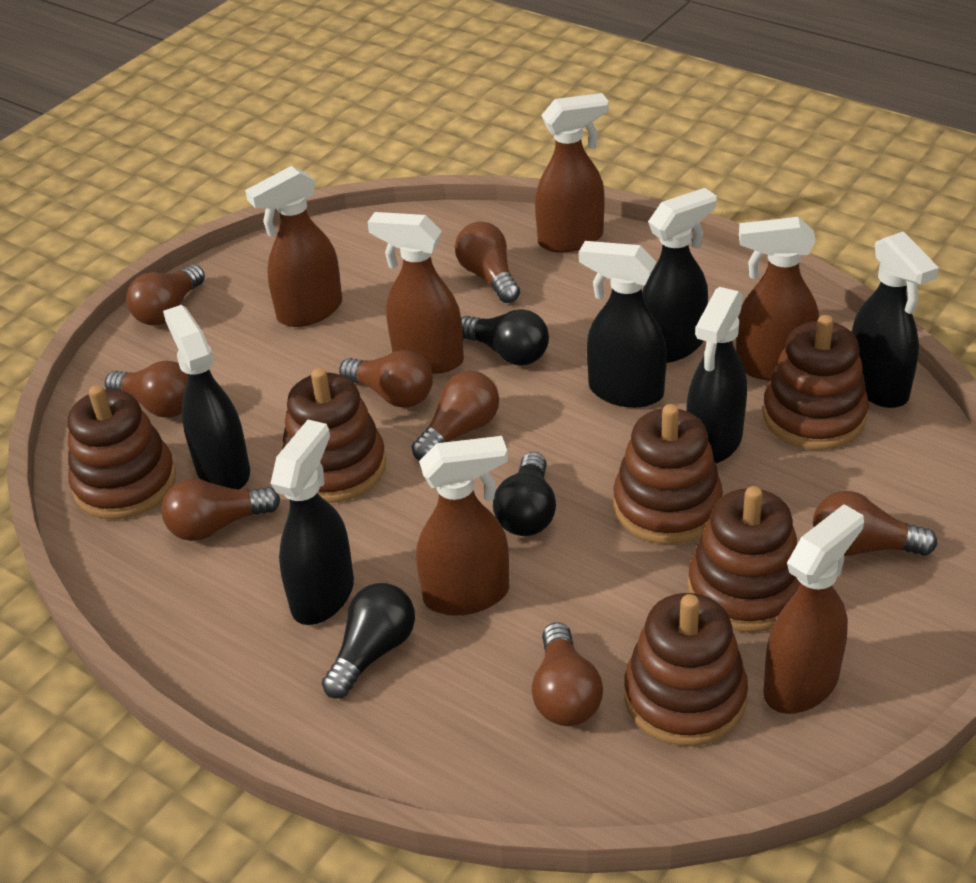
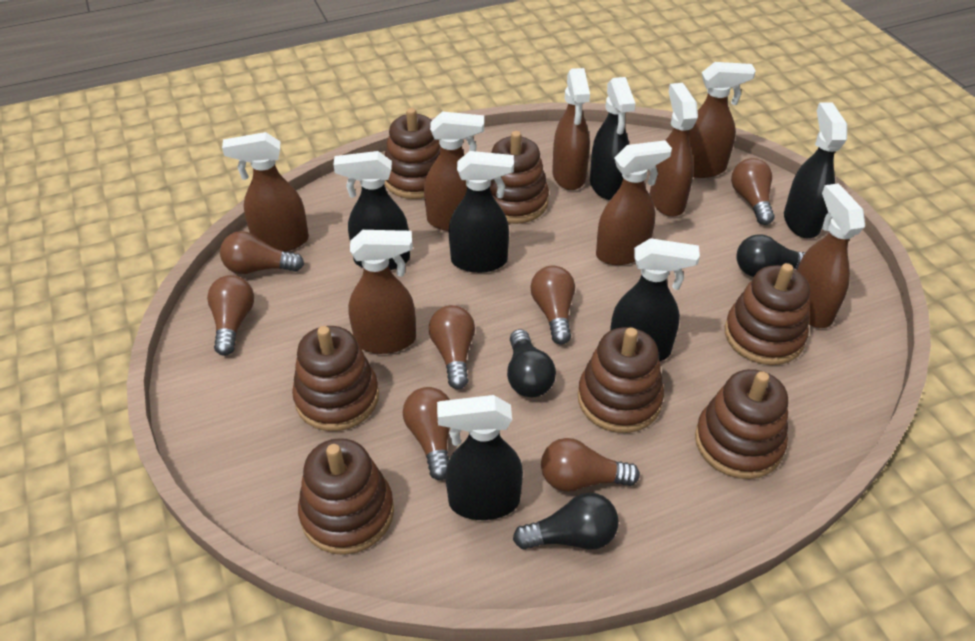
brown light bulb: 8 -> 7
brown spray bottle: 6 -> 8
brown stacking toy: 6 -> 7

